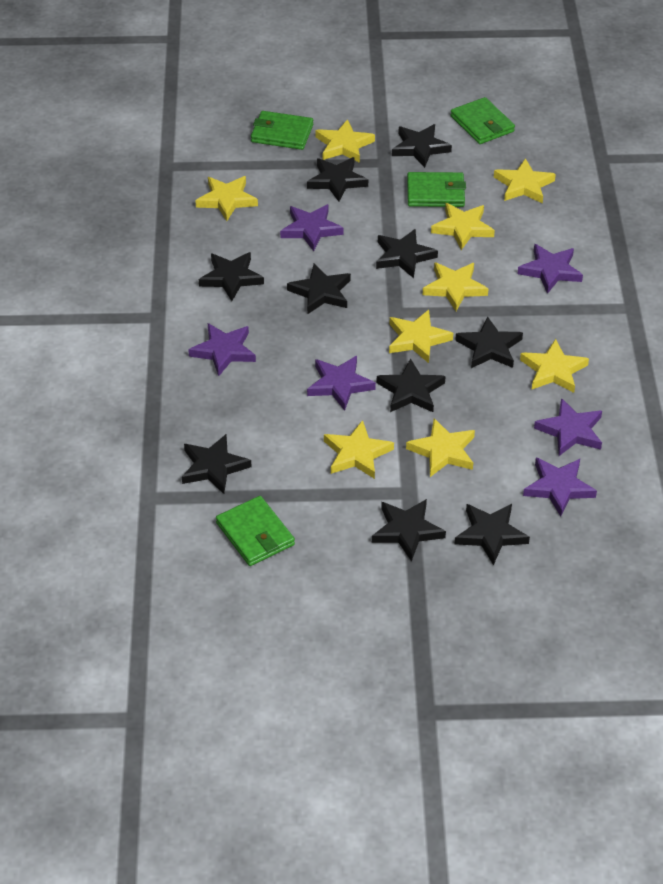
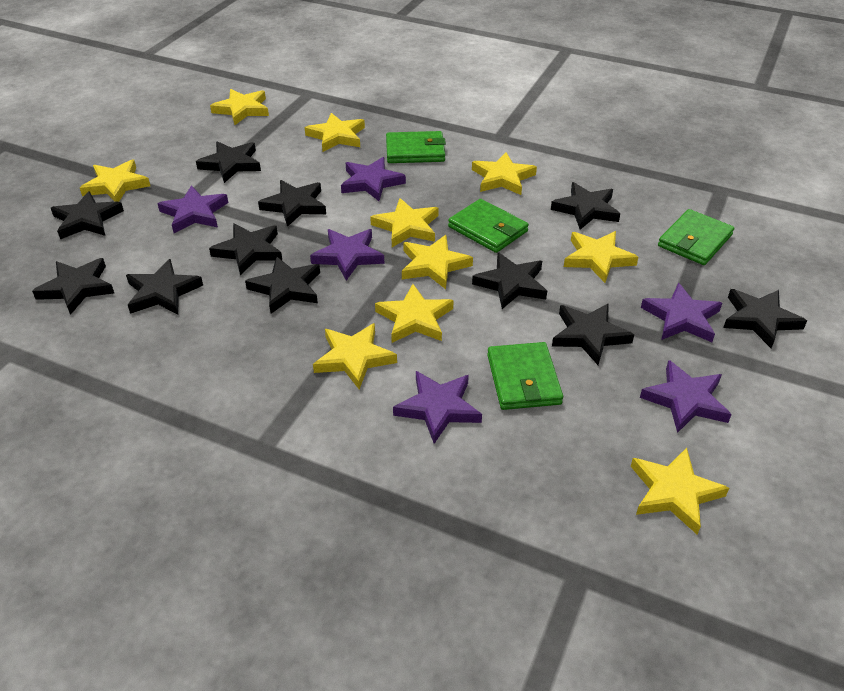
black star: 10 -> 11
yellow star: 9 -> 10

